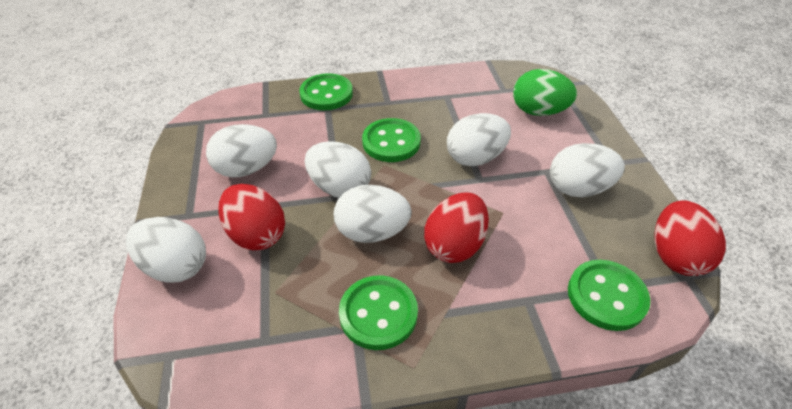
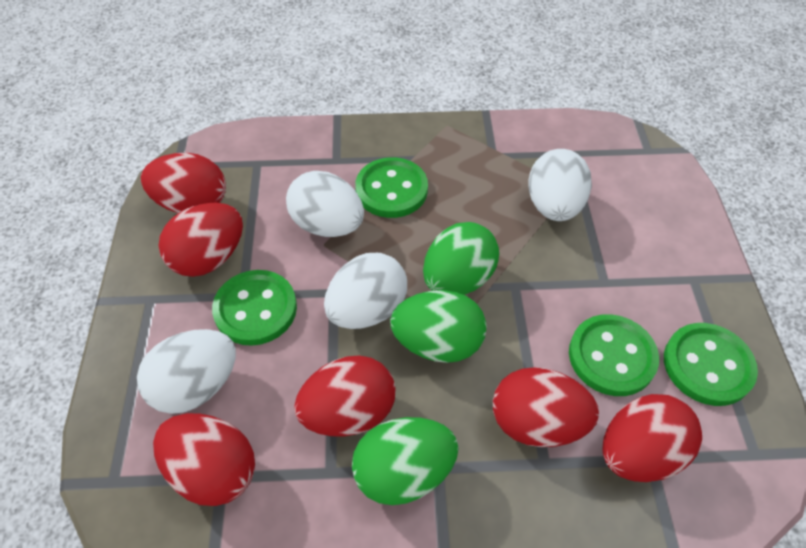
green egg: 1 -> 3
red egg: 3 -> 6
white egg: 6 -> 4

